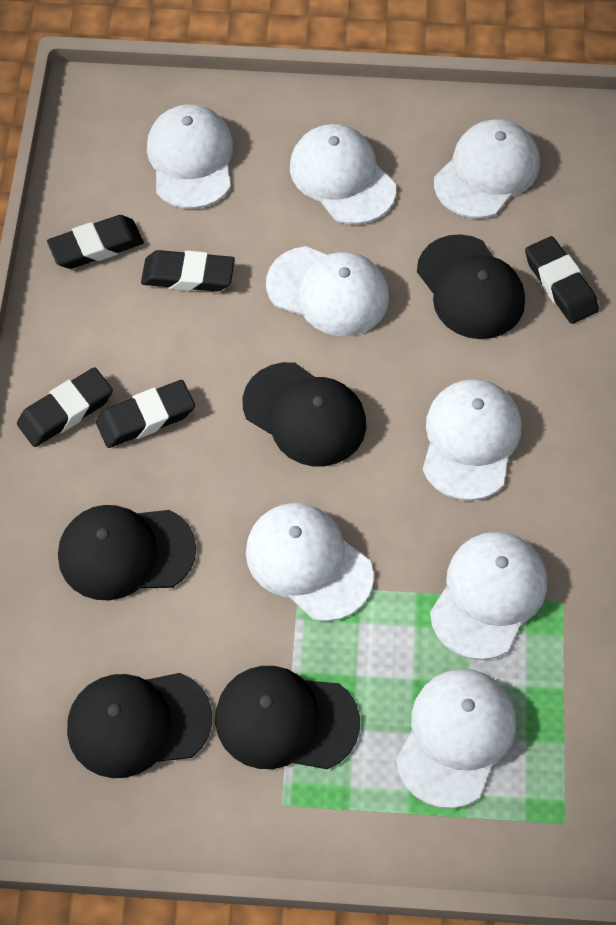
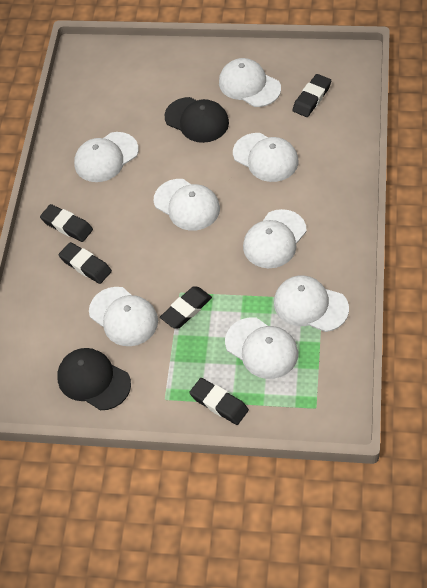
black cap: 5 -> 2

